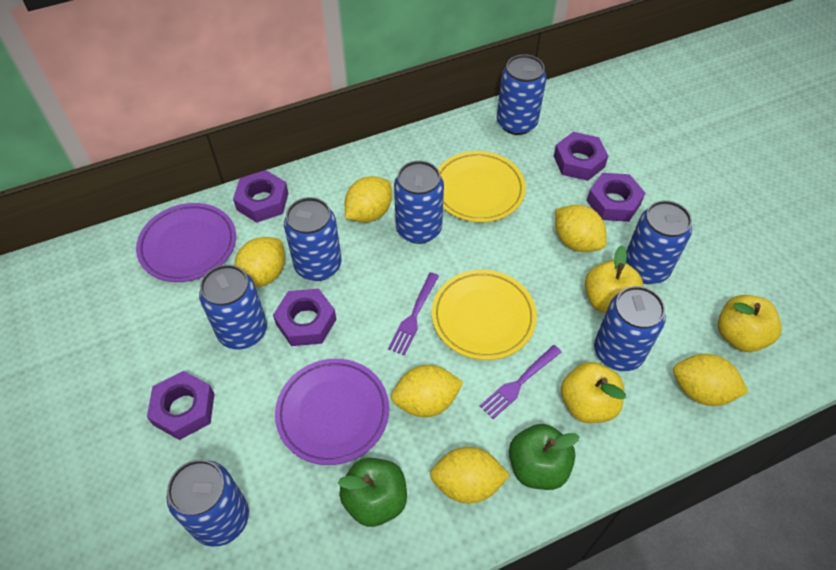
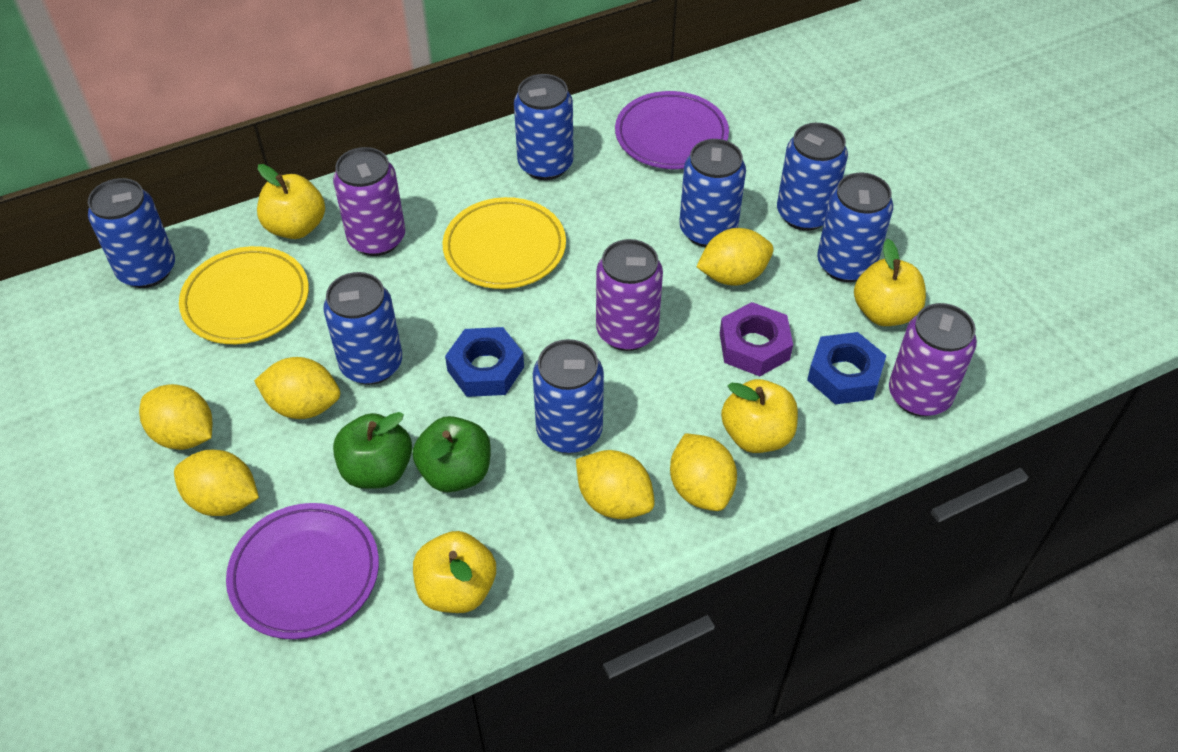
blue nut: 0 -> 2
purple can: 0 -> 3
purple fork: 2 -> 0
purple nut: 5 -> 1
yellow apple: 3 -> 4

